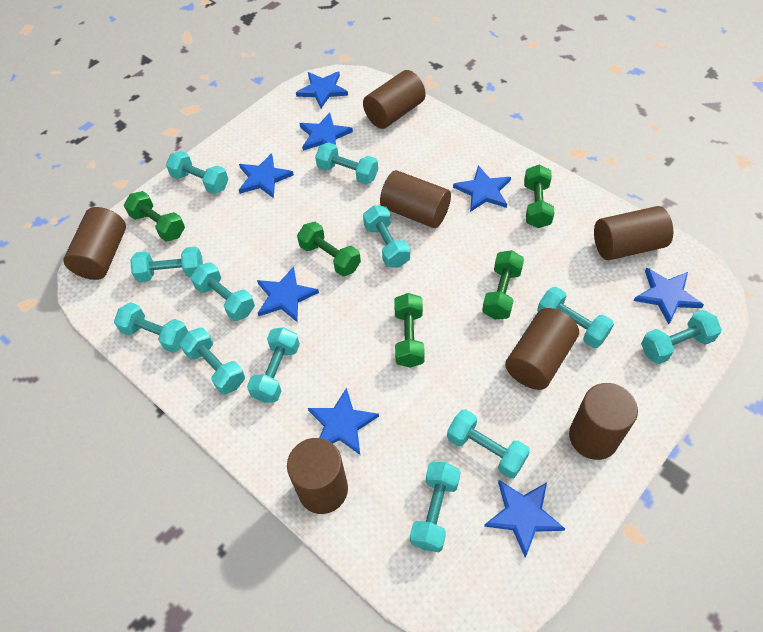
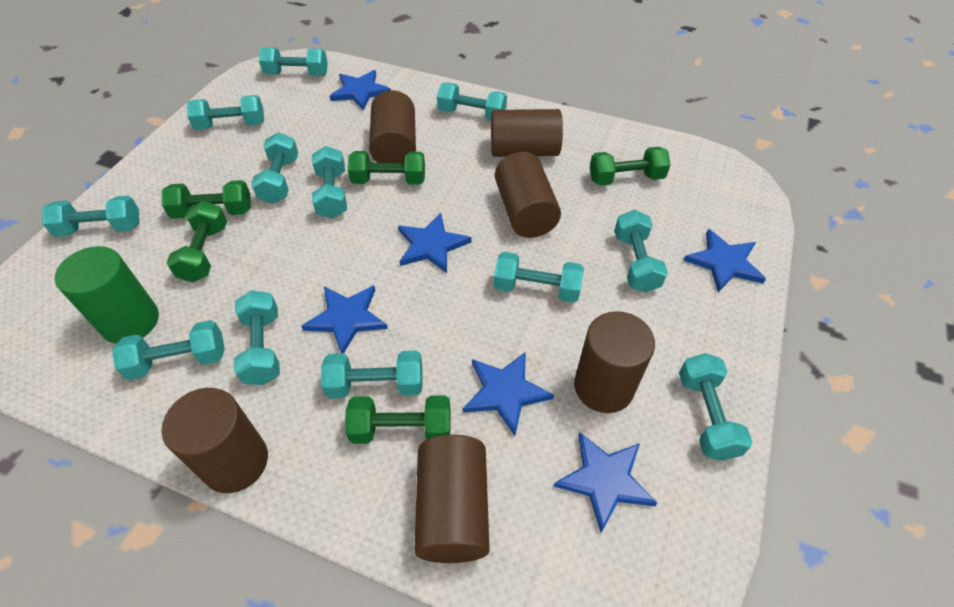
blue star: 8 -> 6
brown cylinder: 7 -> 6
green cylinder: 0 -> 1

